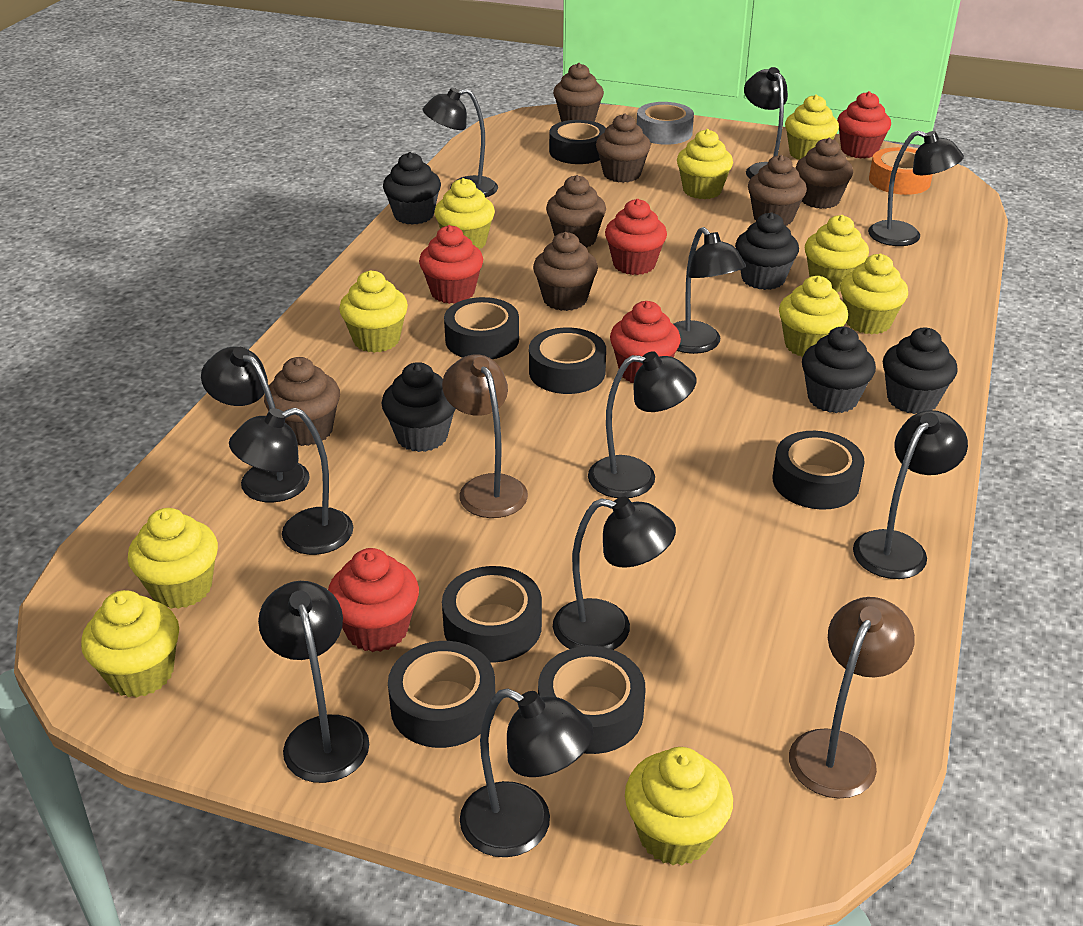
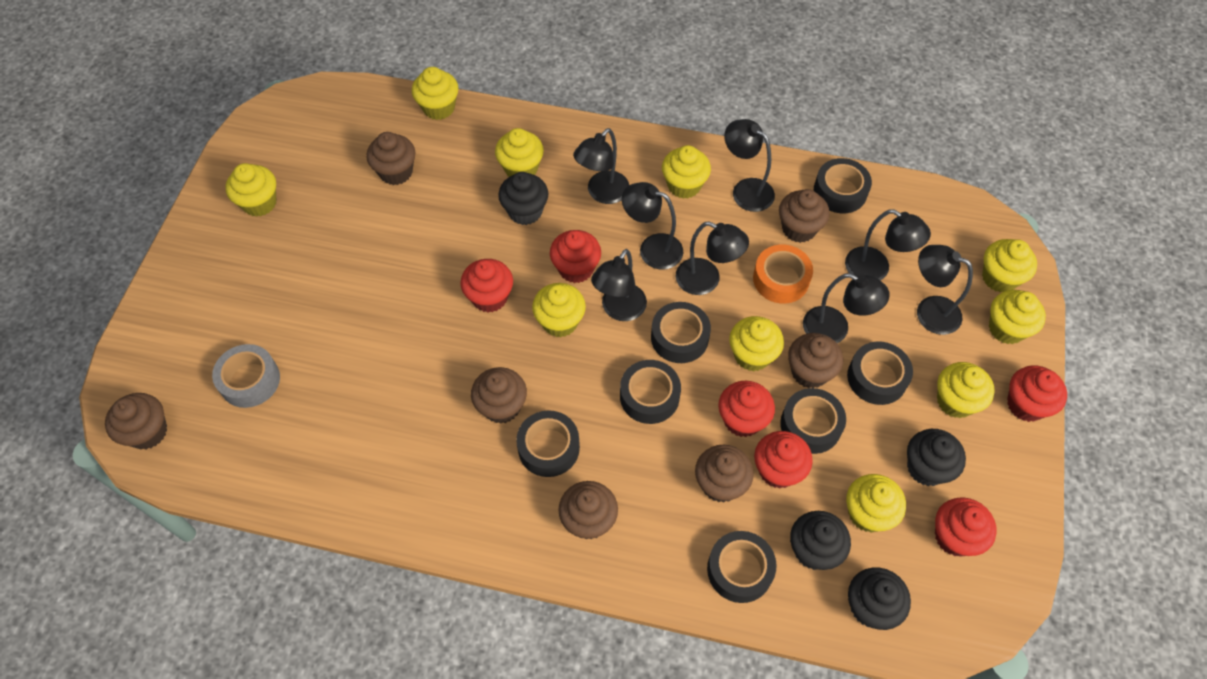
black cupcake: 5 -> 4
black lamp: 11 -> 8
brown lamp: 2 -> 0
red cupcake: 5 -> 6

